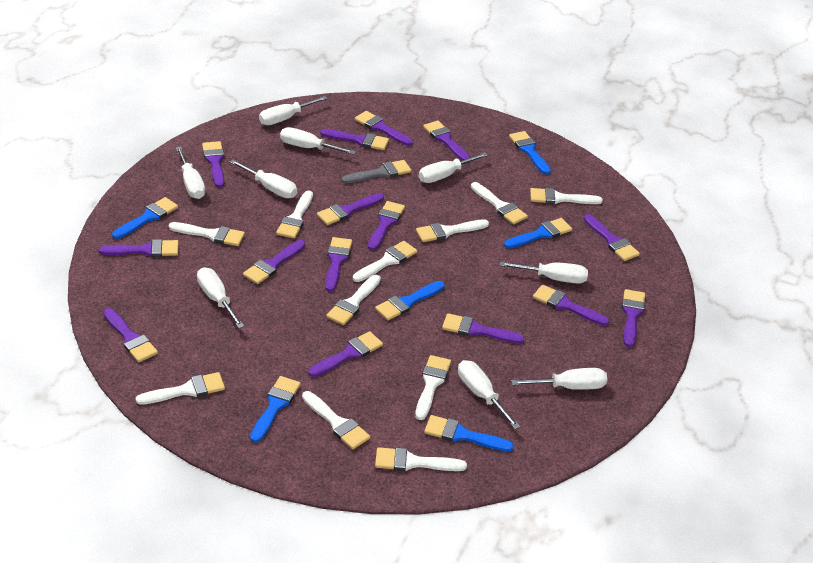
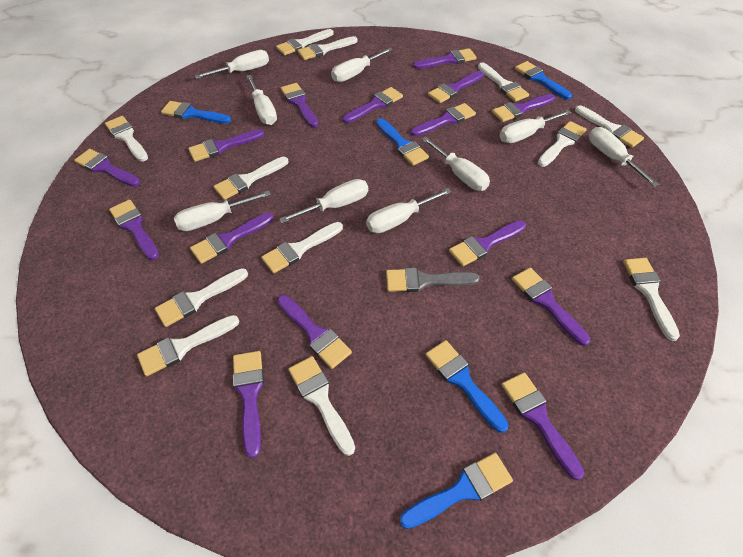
blue brush: 6 -> 5
white brush: 11 -> 12

